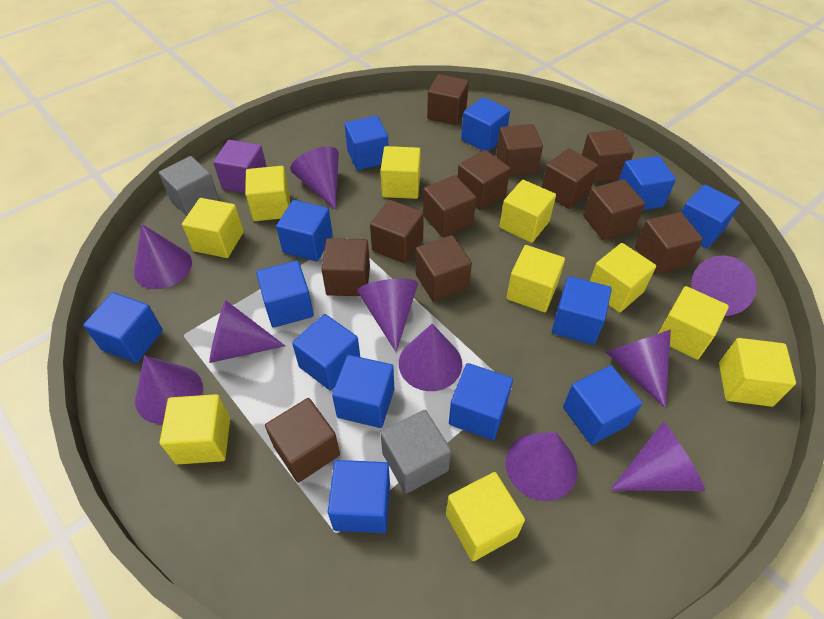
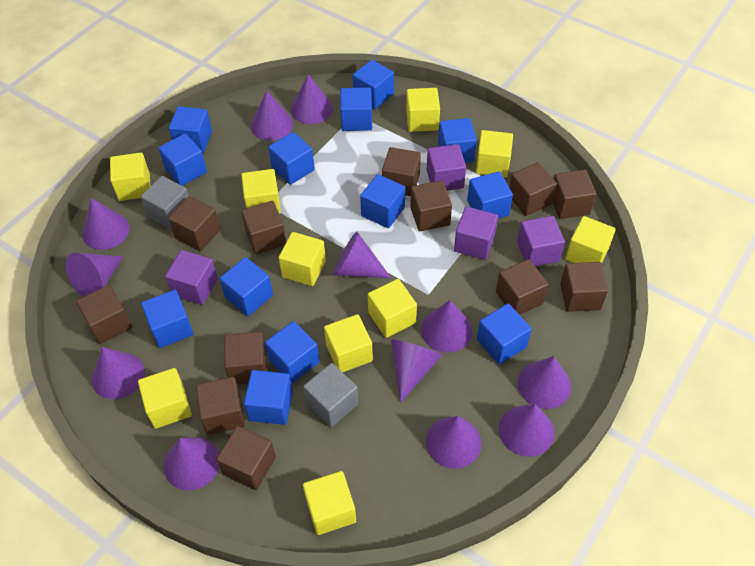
purple cone: 10 -> 12
purple cube: 1 -> 4

